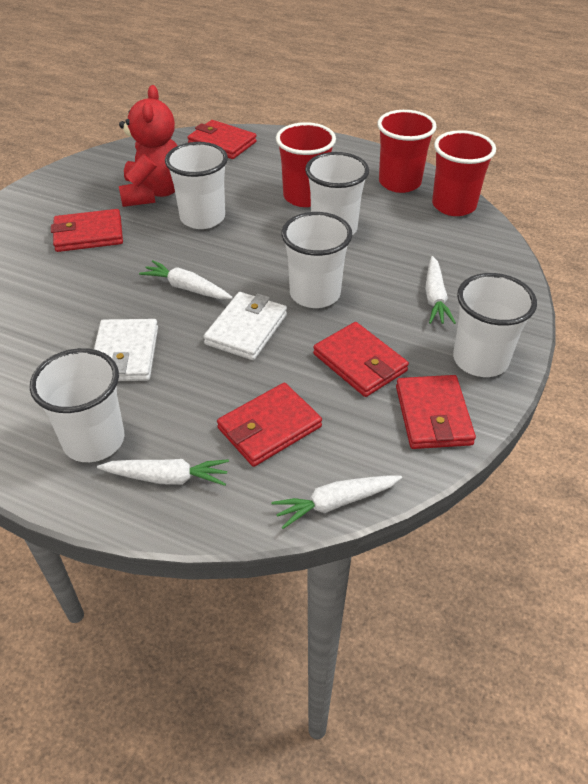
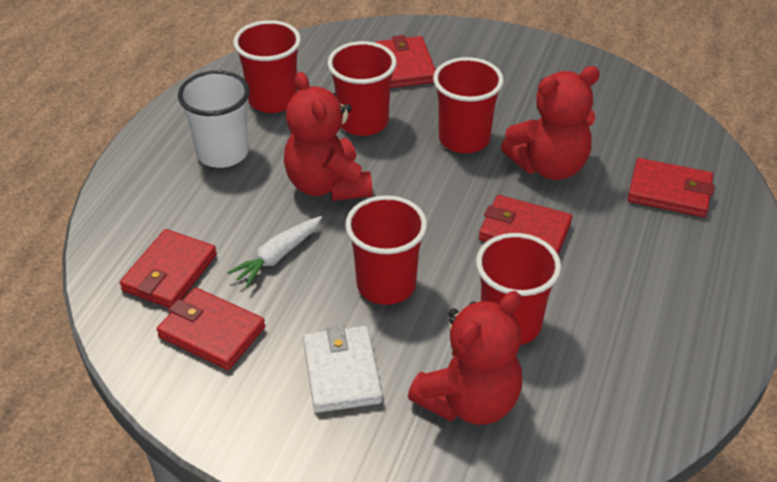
red cup: 3 -> 5
red teddy bear: 1 -> 3
white carrot: 4 -> 1
white cup: 5 -> 1
white wallet: 2 -> 1

